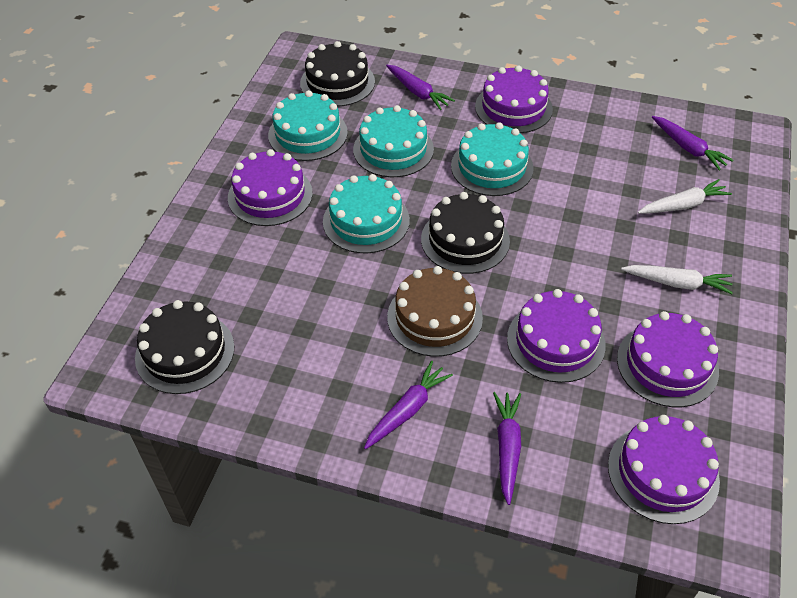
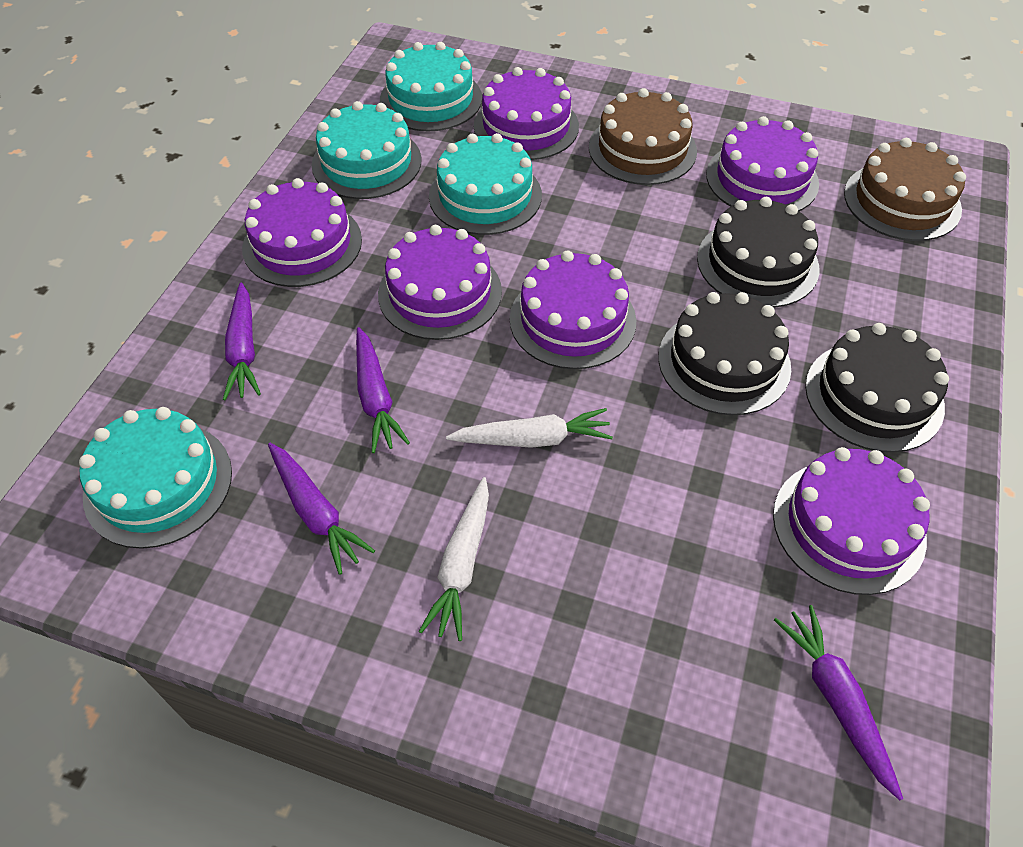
brown cake: 1 -> 2
purple cake: 5 -> 6

